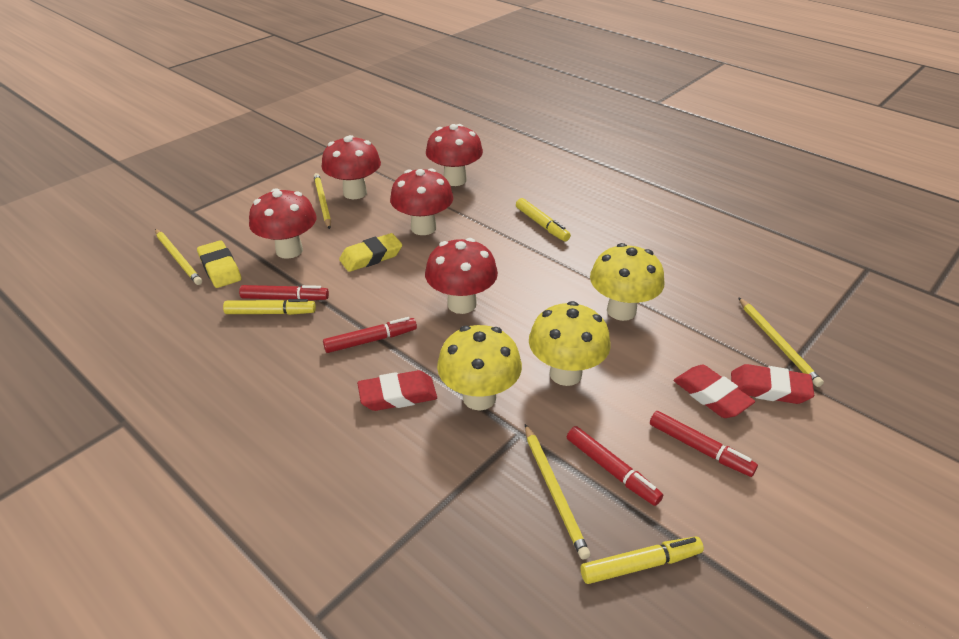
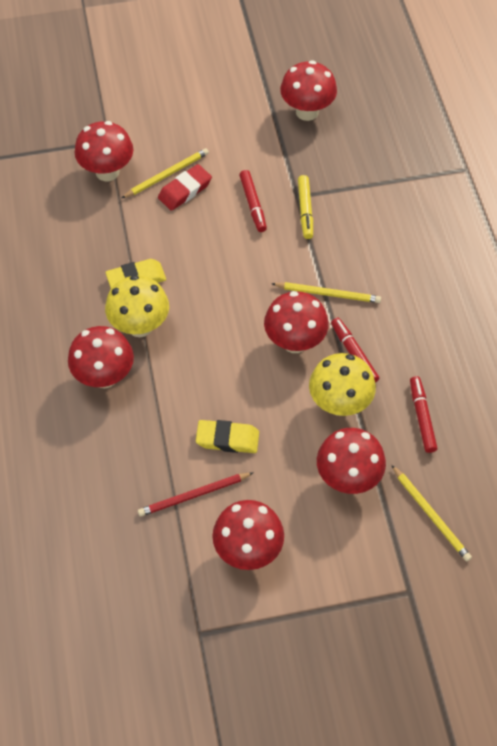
red eraser: 3 -> 1
red marker: 4 -> 3
red mushroom: 5 -> 6
red pencil: 0 -> 1
yellow marker: 3 -> 1
yellow mushroom: 3 -> 2
yellow pencil: 4 -> 3

